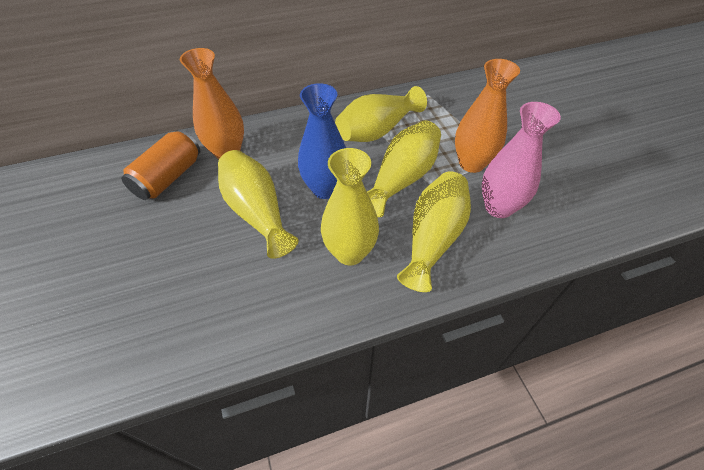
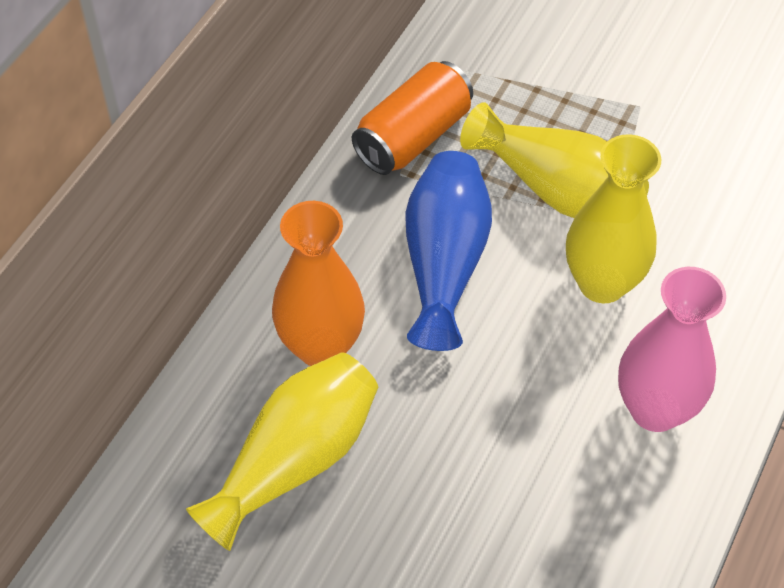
orange vase: 2 -> 1
yellow vase: 5 -> 3

